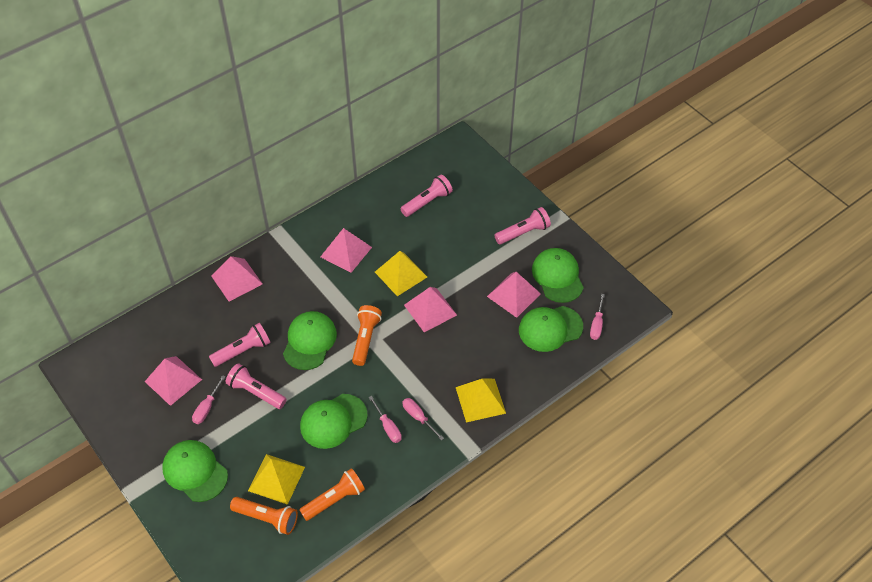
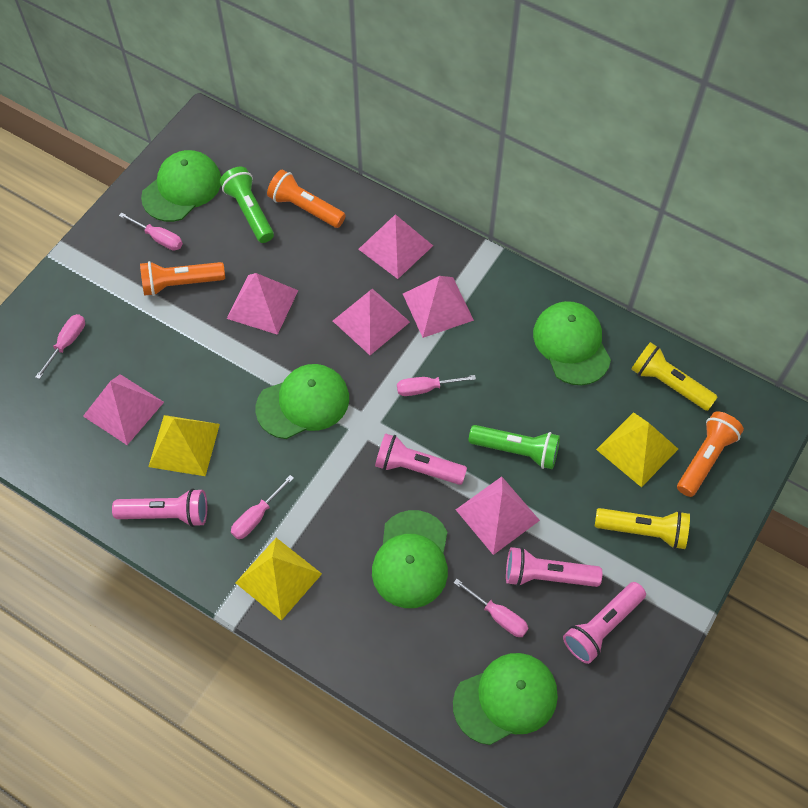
green flashlight: 0 -> 2
pink pyramid: 5 -> 6
pink screwdriver: 4 -> 5
yellow flashlight: 0 -> 2

